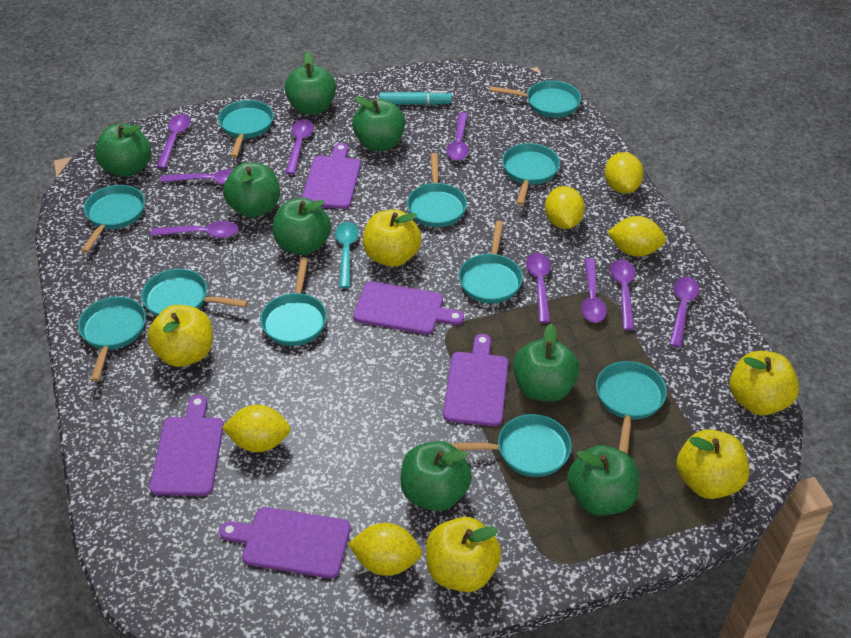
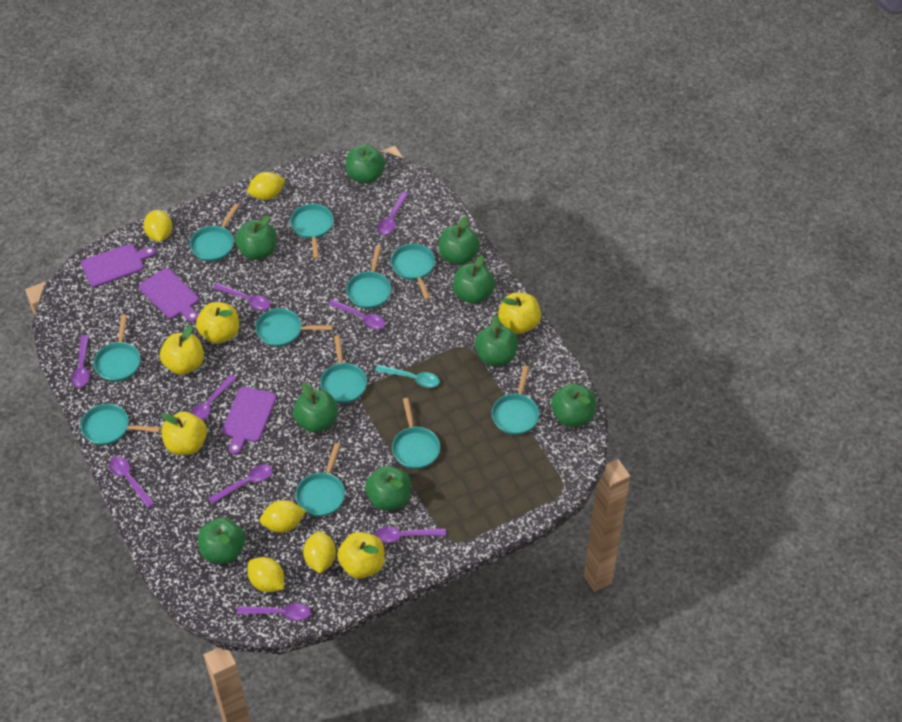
green apple: 8 -> 9
purple cutting board: 5 -> 3
turquoise marker: 1 -> 0

